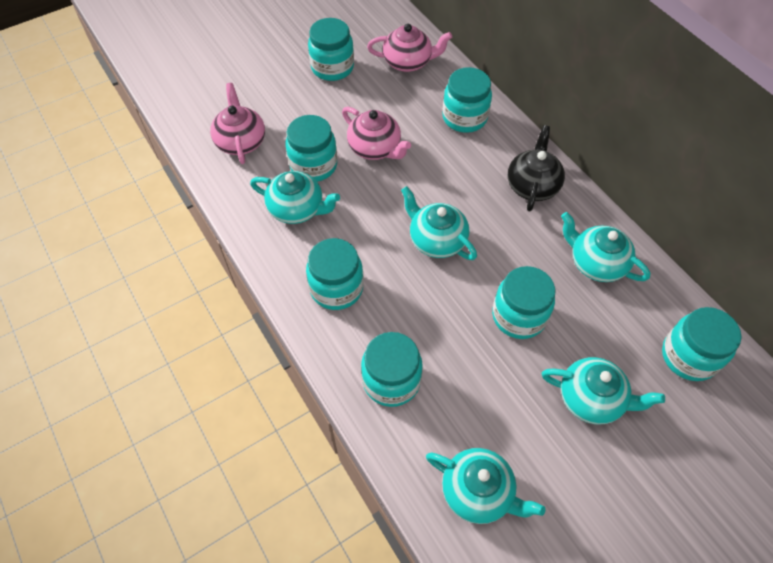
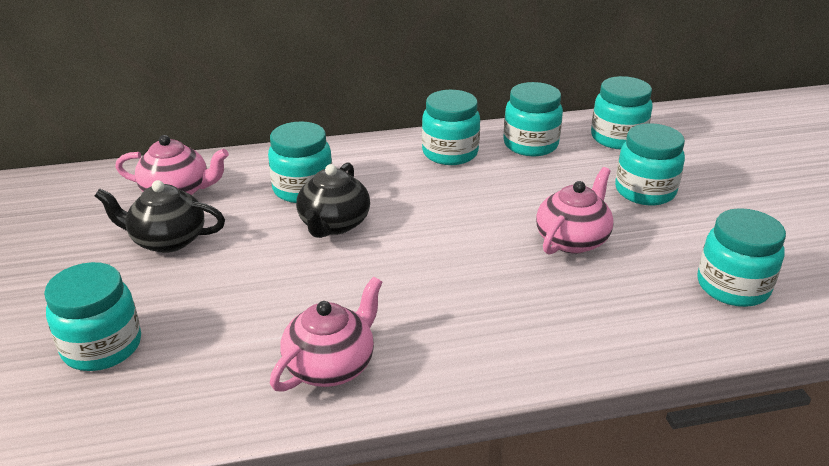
black teapot: 1 -> 2
turquoise teapot: 5 -> 0

